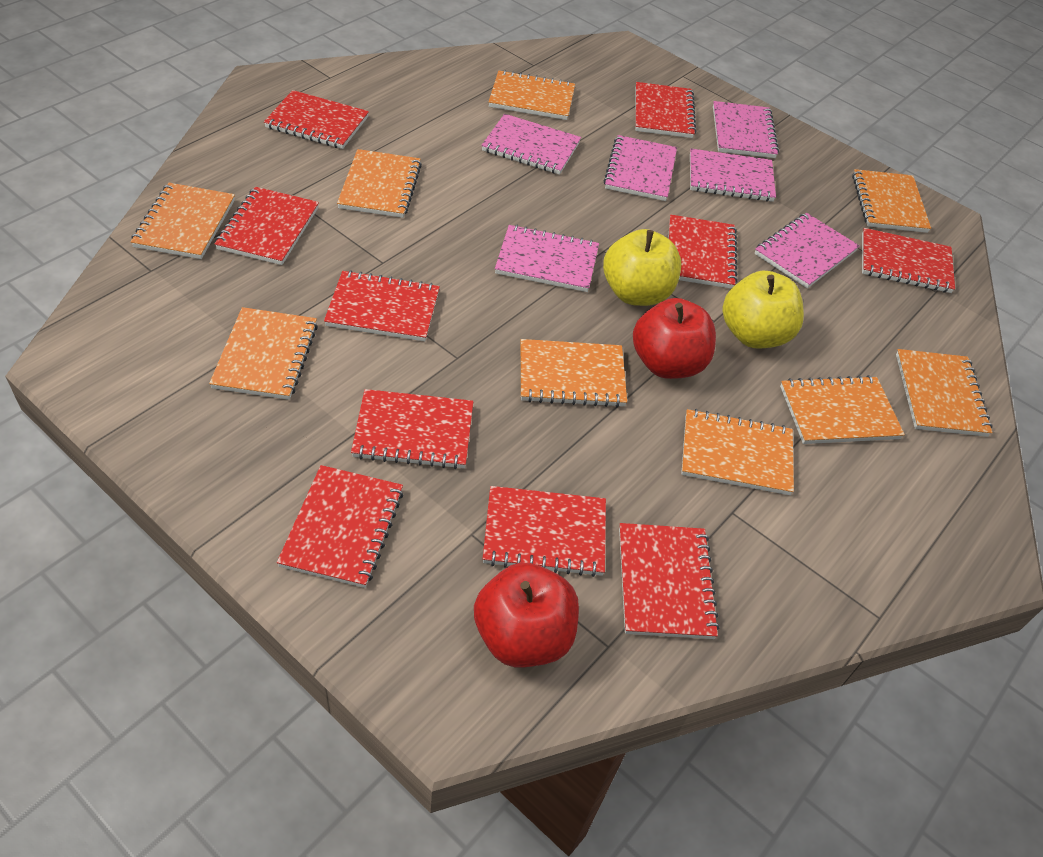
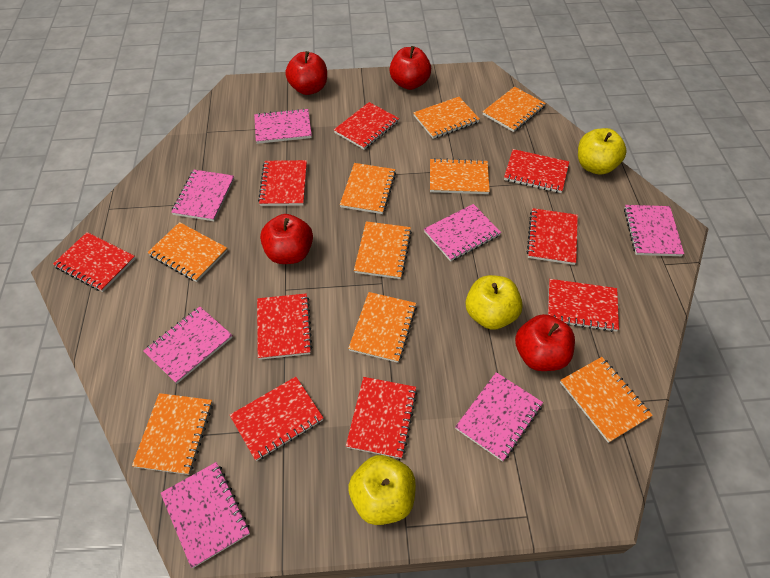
pink notebook: 6 -> 7
red apple: 2 -> 4
red notebook: 10 -> 9
yellow apple: 2 -> 3

